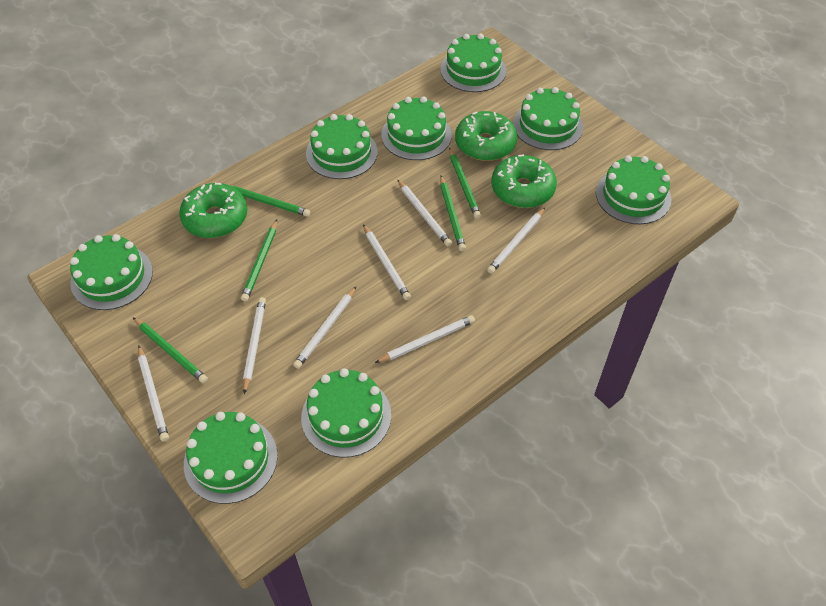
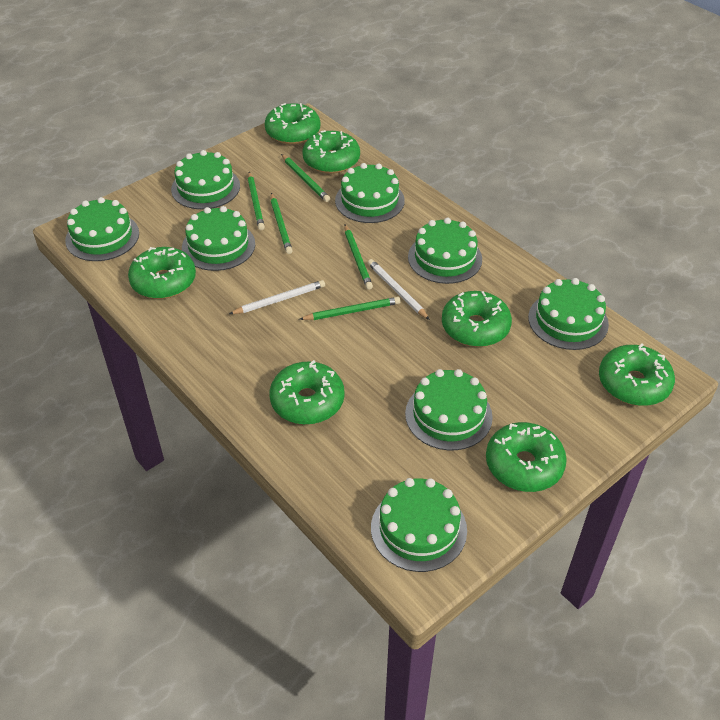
green donut: 3 -> 7
white pencil: 7 -> 2

